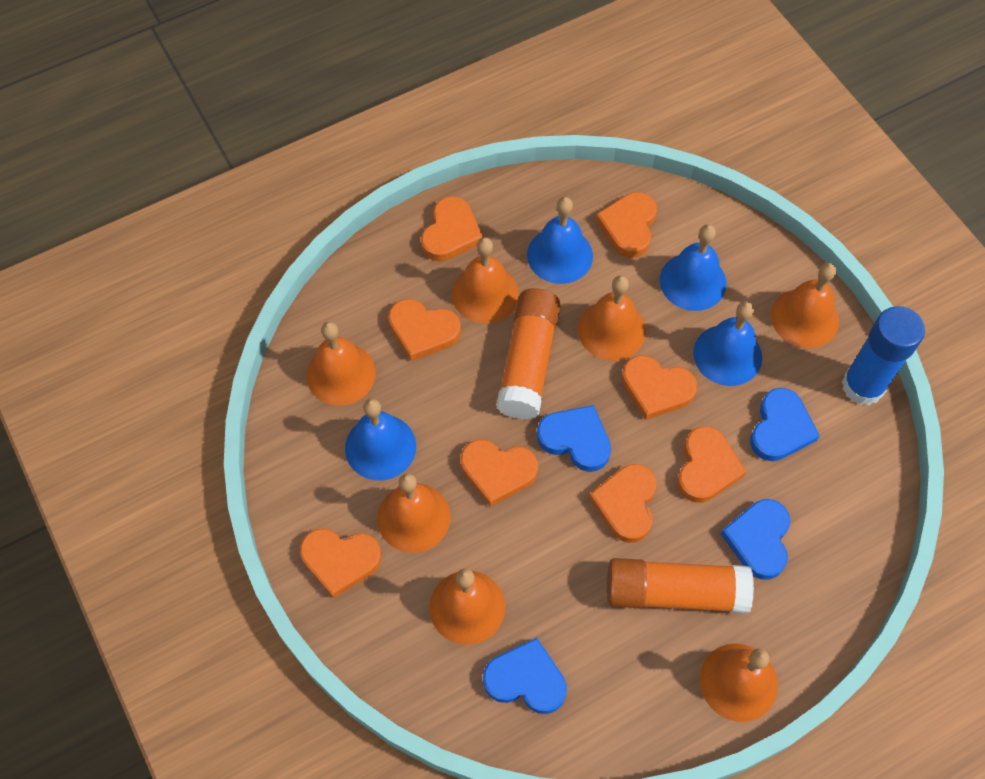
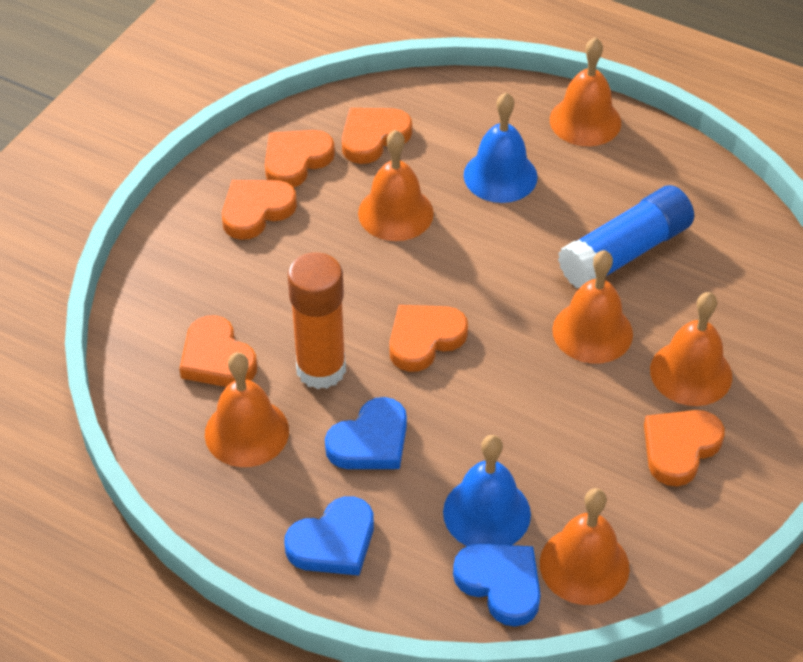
blue bell: 4 -> 2
blue heart: 4 -> 3
orange bell: 7 -> 6
orange glue stick: 2 -> 1
orange heart: 8 -> 6

